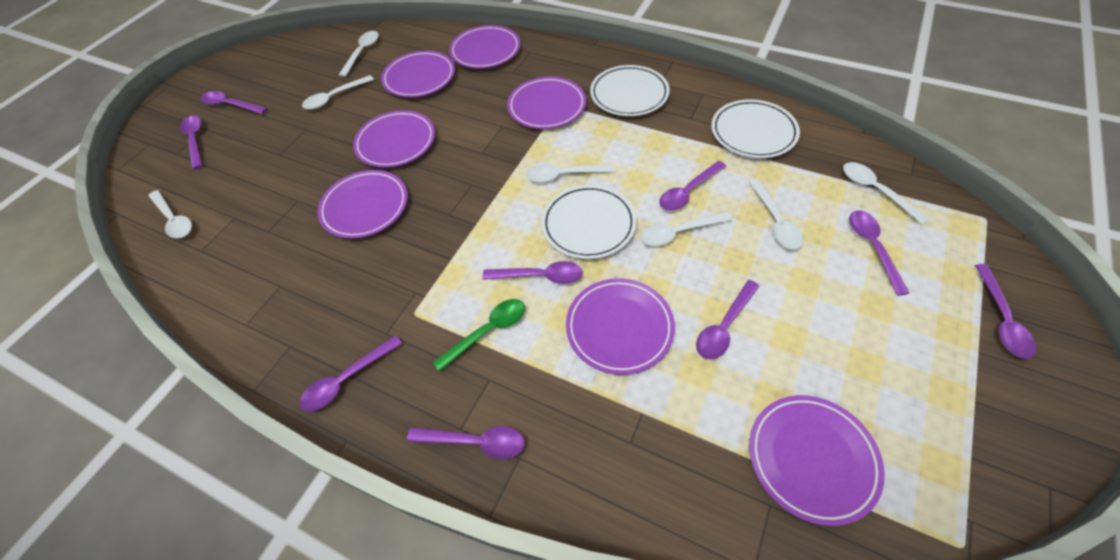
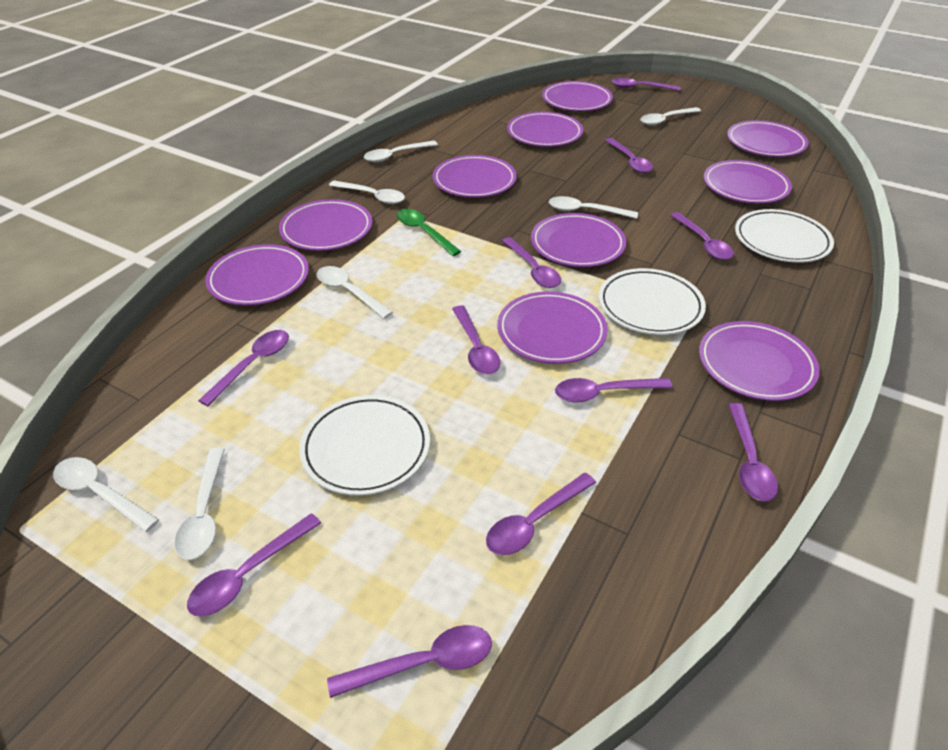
purple plate: 7 -> 10
purple spoon: 9 -> 11

